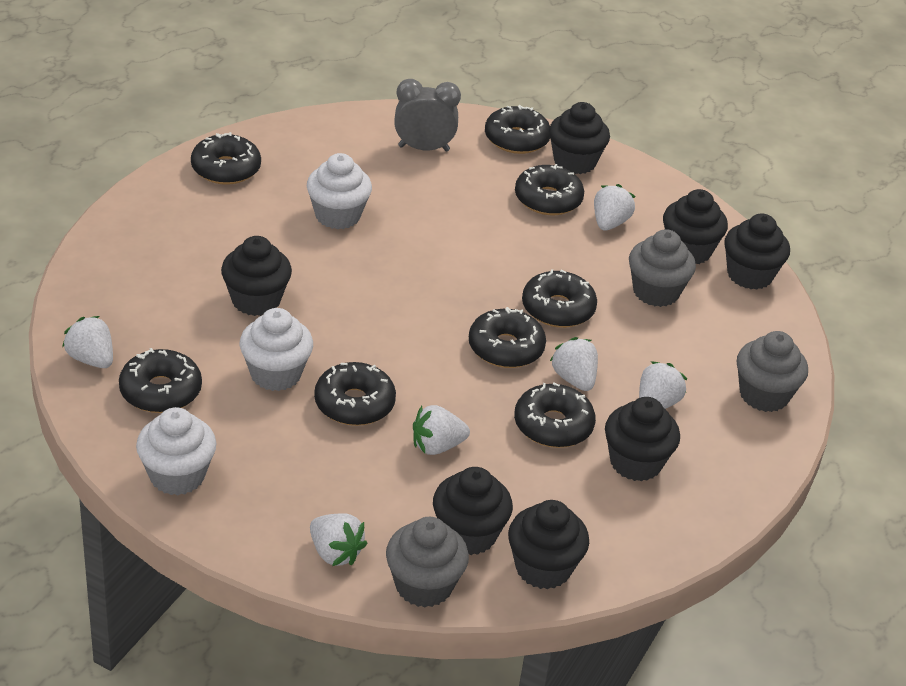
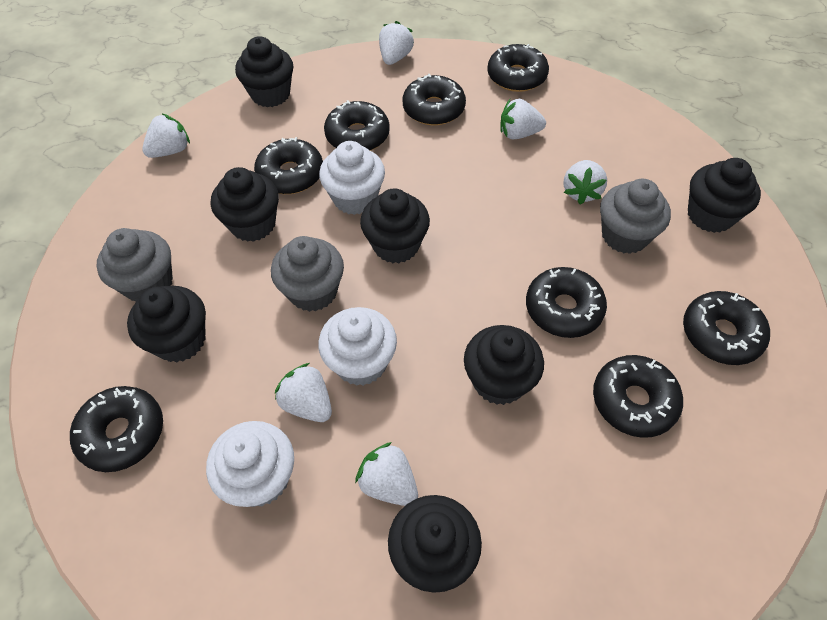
grey clock: 1 -> 0

